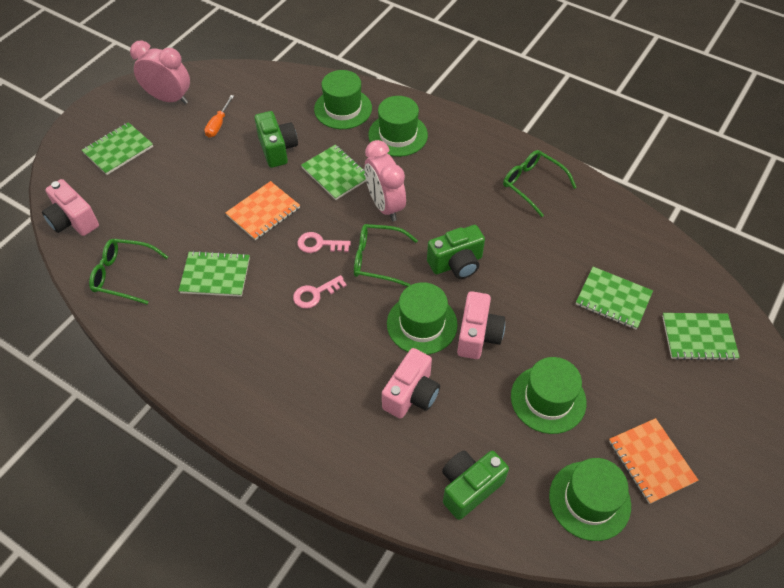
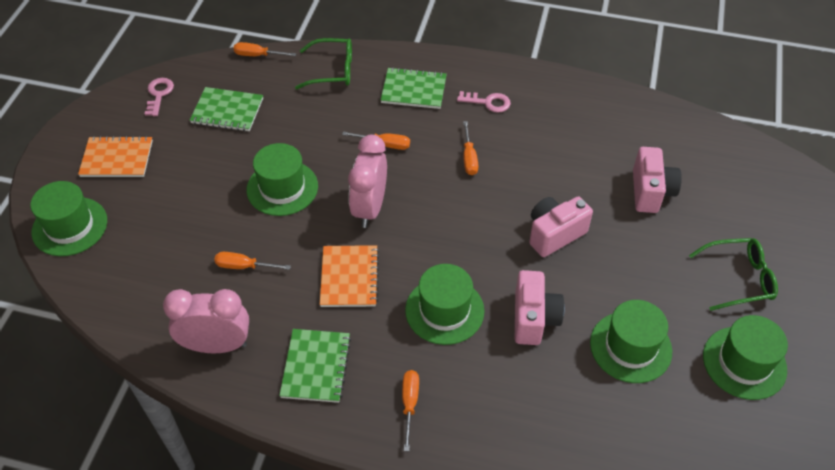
green camera: 3 -> 0
green glasses: 3 -> 2
green notebook: 5 -> 3
orange screwdriver: 1 -> 5

